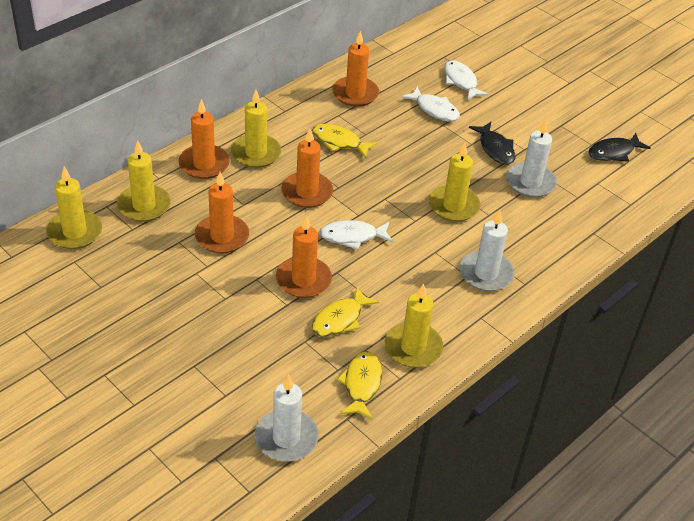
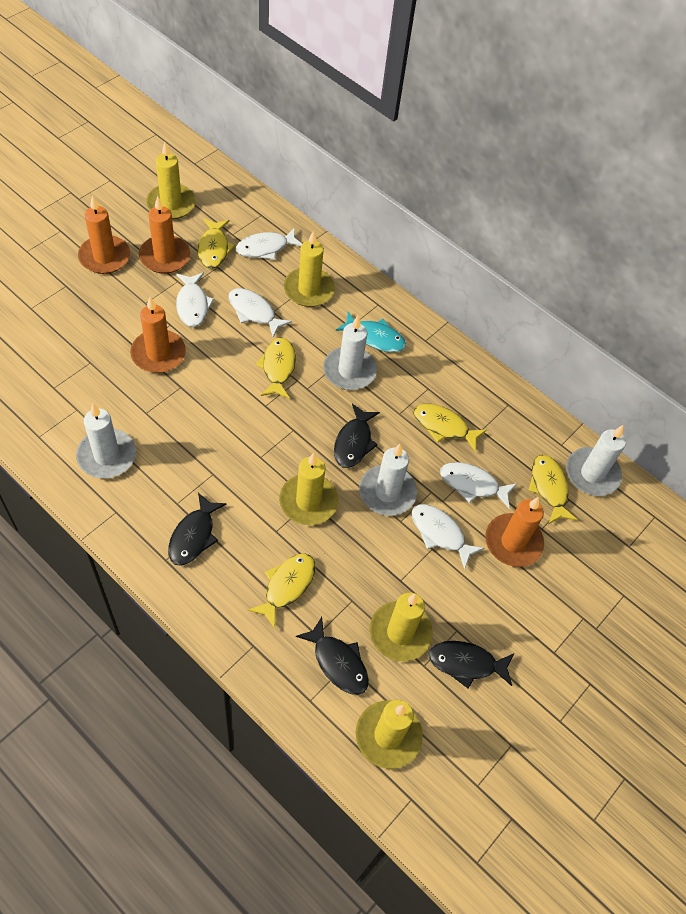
black fish: 2 -> 4
orange candle: 5 -> 4
turquoise fish: 0 -> 1
white candle: 3 -> 4
white fish: 3 -> 5
yellow fish: 3 -> 5

